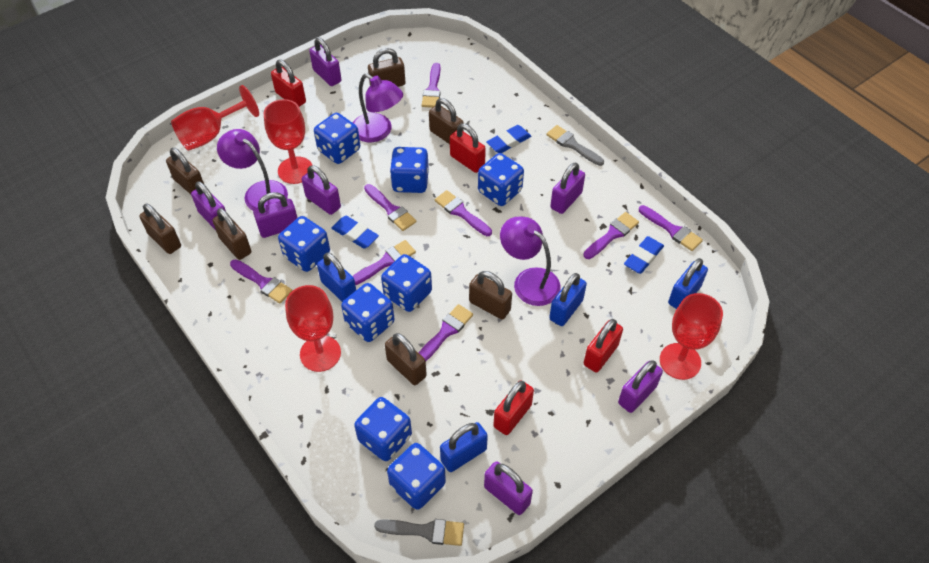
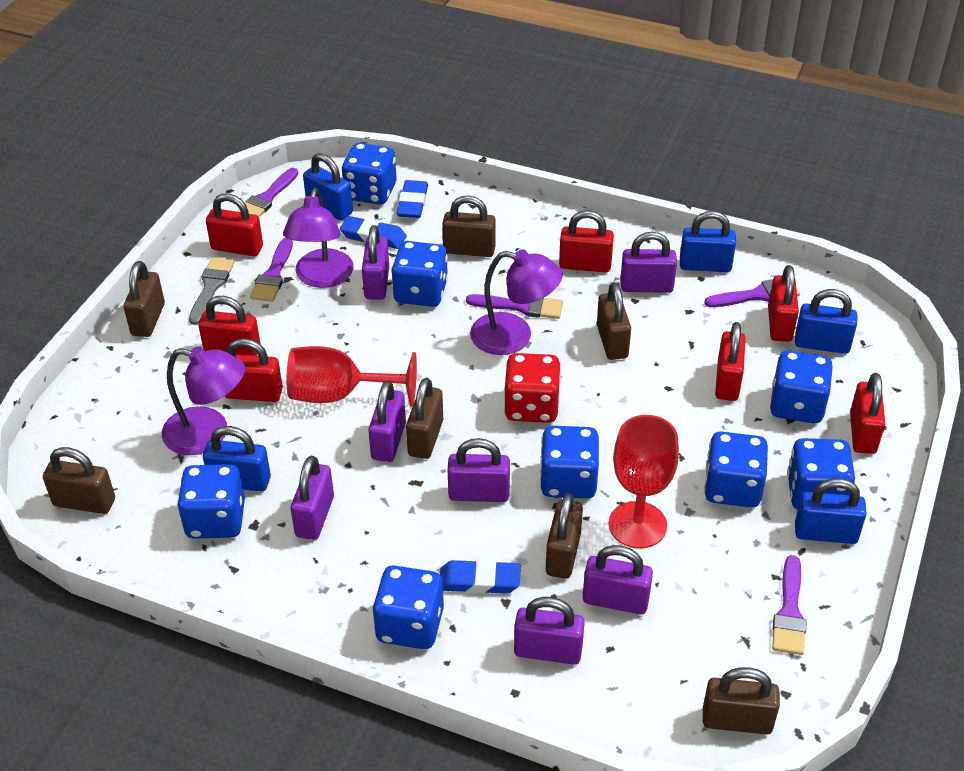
blue padlock: 4 -> 5
grey brush: 2 -> 1
purple brush: 8 -> 5
red dice: 0 -> 1
red goblet: 4 -> 2
red padlock: 4 -> 7

